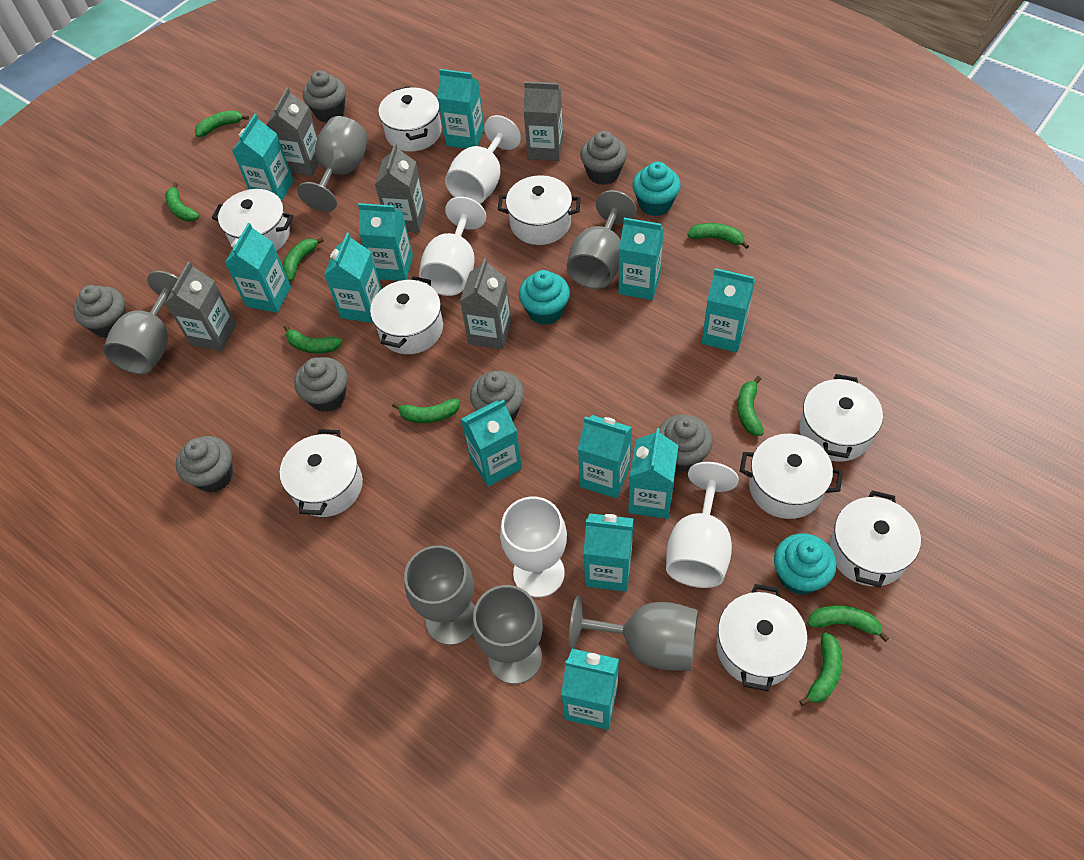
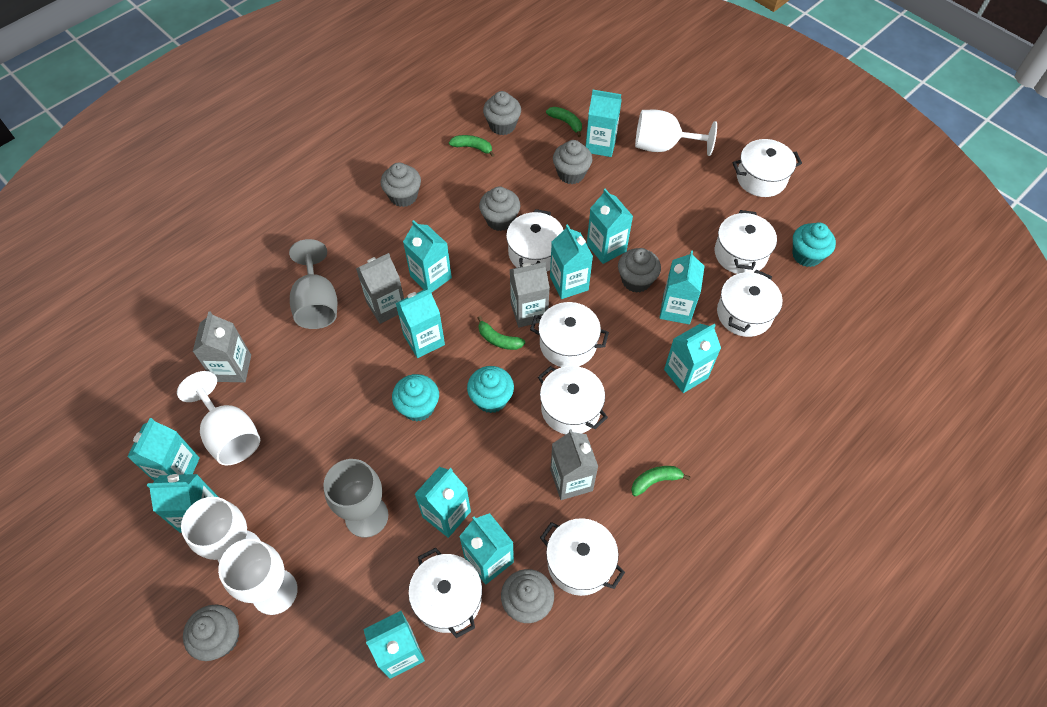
green banana: 9 -> 4
grey carton: 5 -> 4
grey goblet: 6 -> 2
white pot: 9 -> 8

